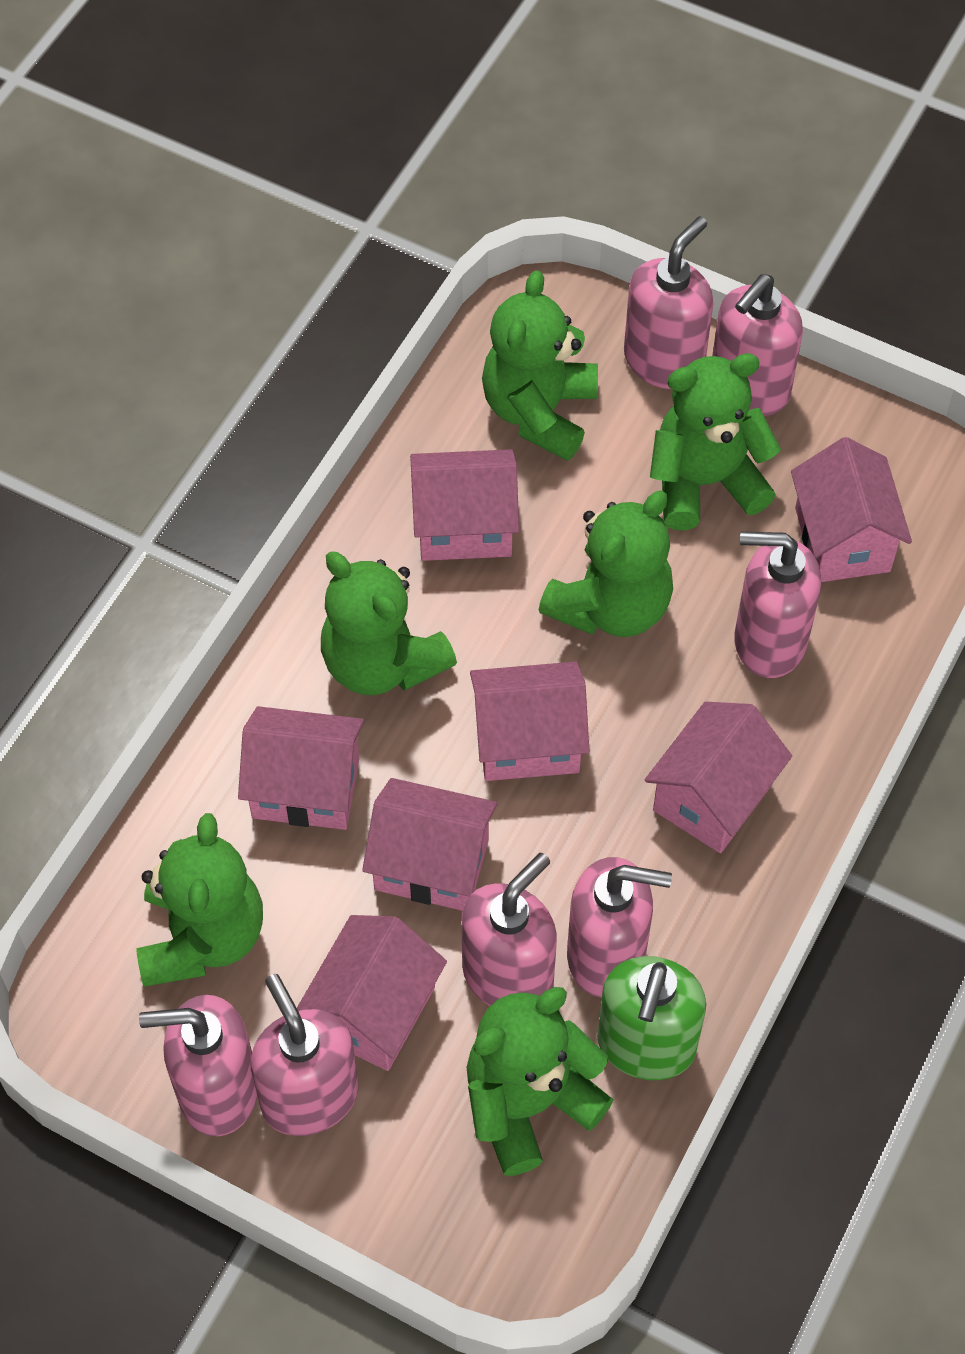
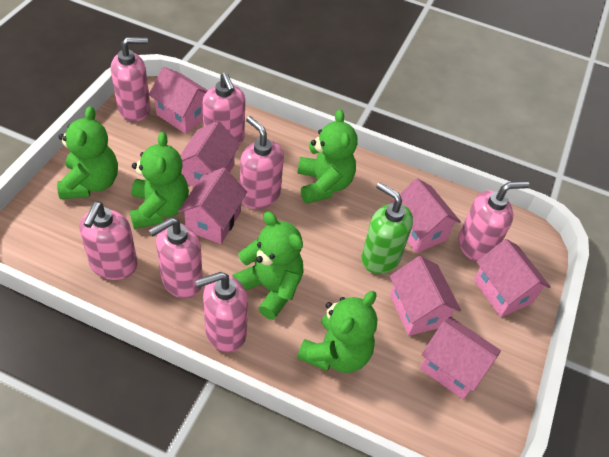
green teddy bear: 6 -> 5

